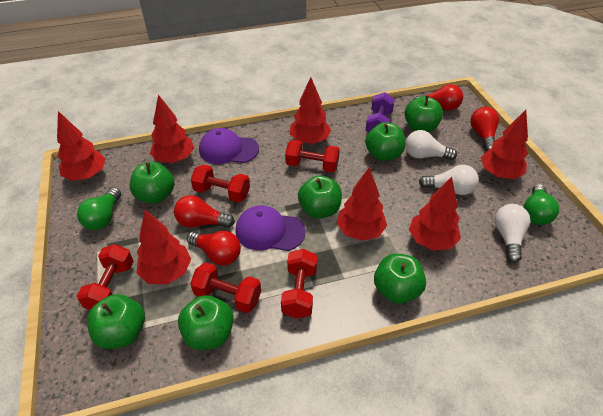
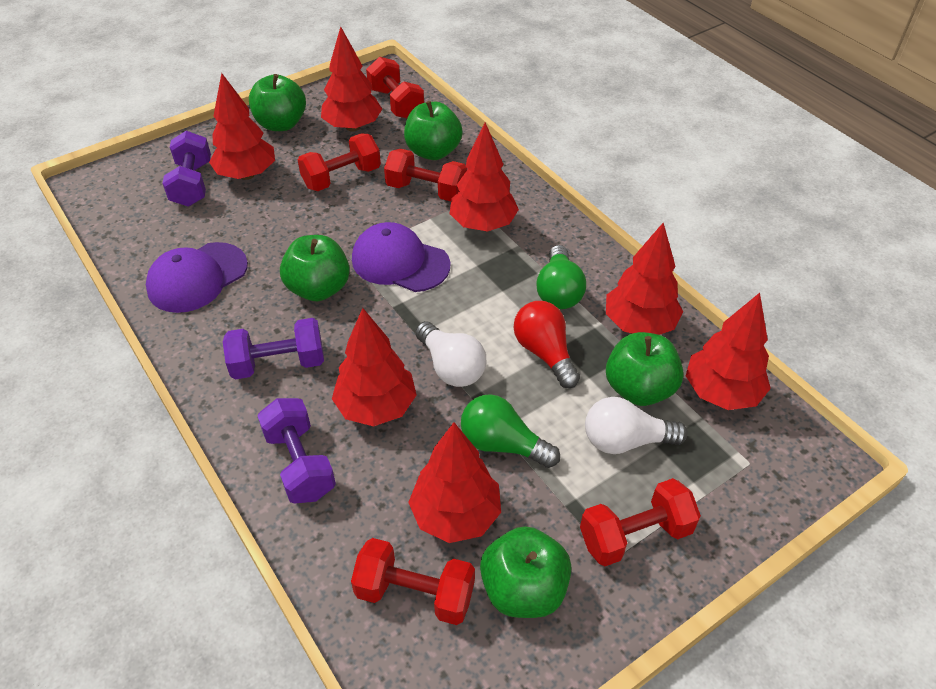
green apple: 7 -> 5
purple dumbbell: 1 -> 3
red light bulb: 4 -> 1
white light bulb: 3 -> 2

